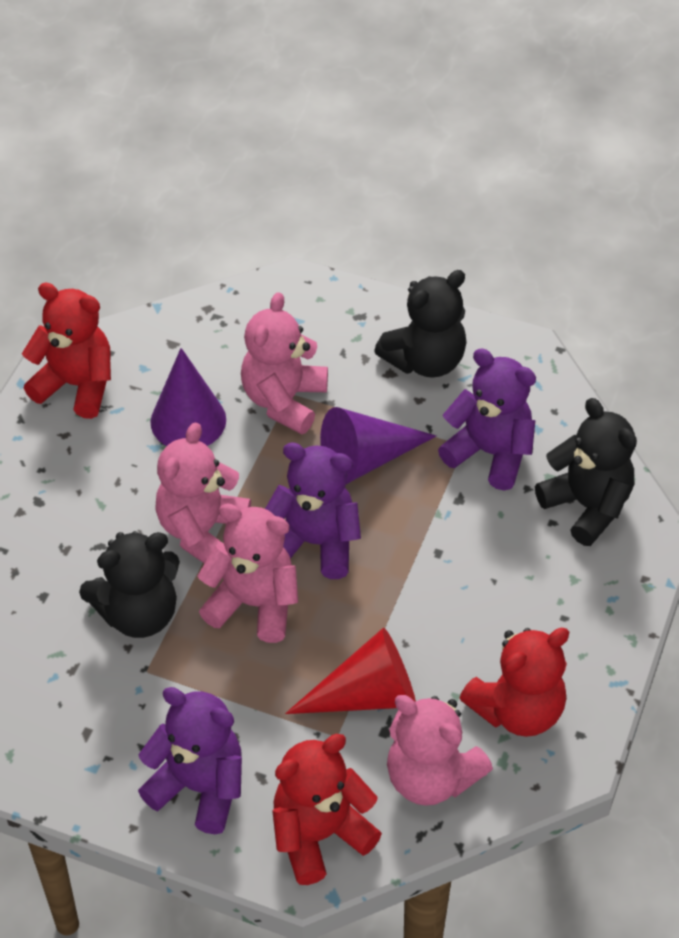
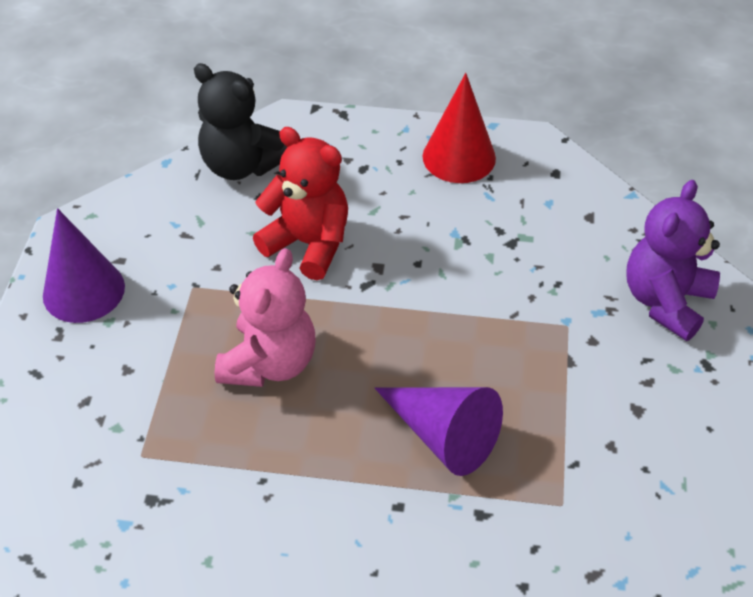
black teddy bear: 3 -> 1
pink teddy bear: 4 -> 1
purple teddy bear: 3 -> 1
red teddy bear: 3 -> 1

